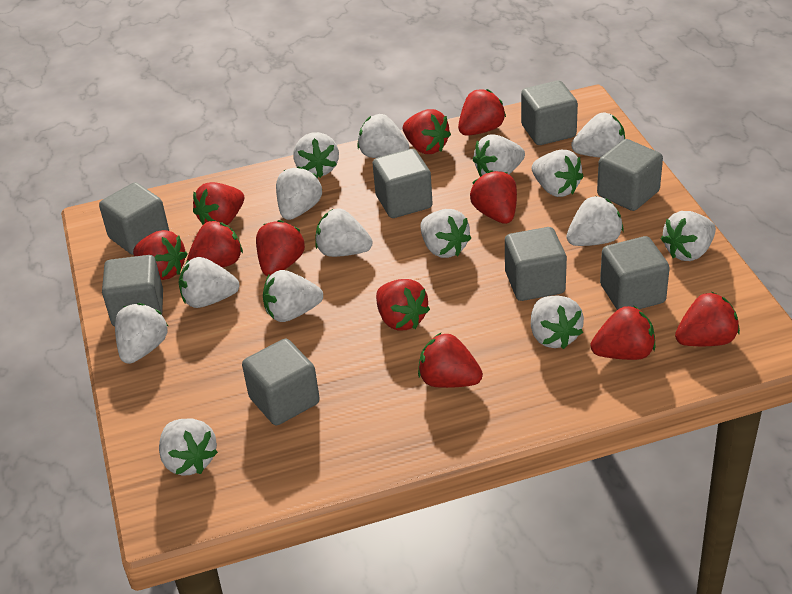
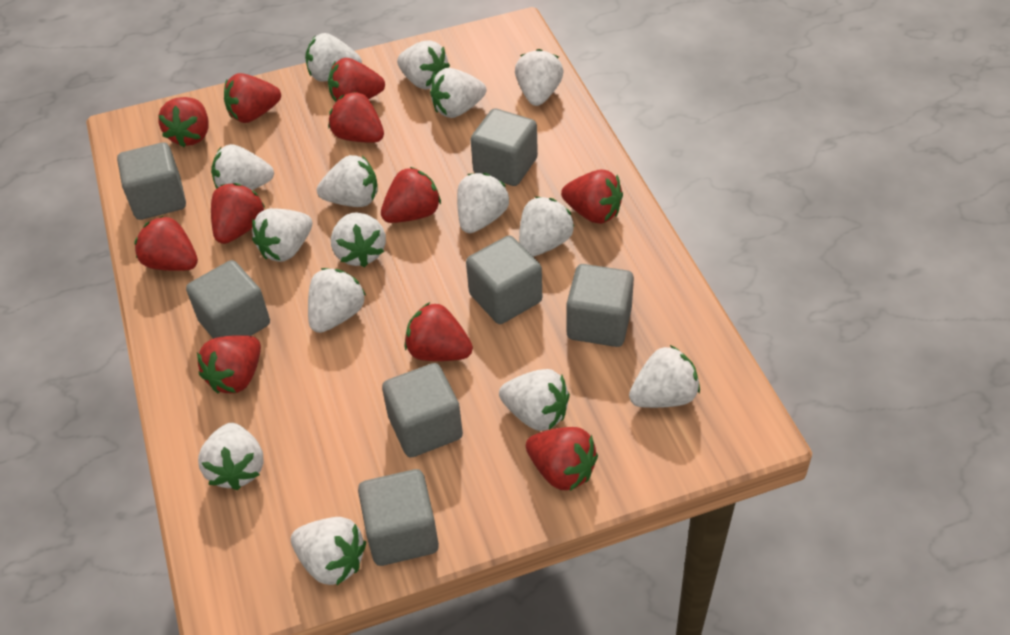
grey cube: 8 -> 7

